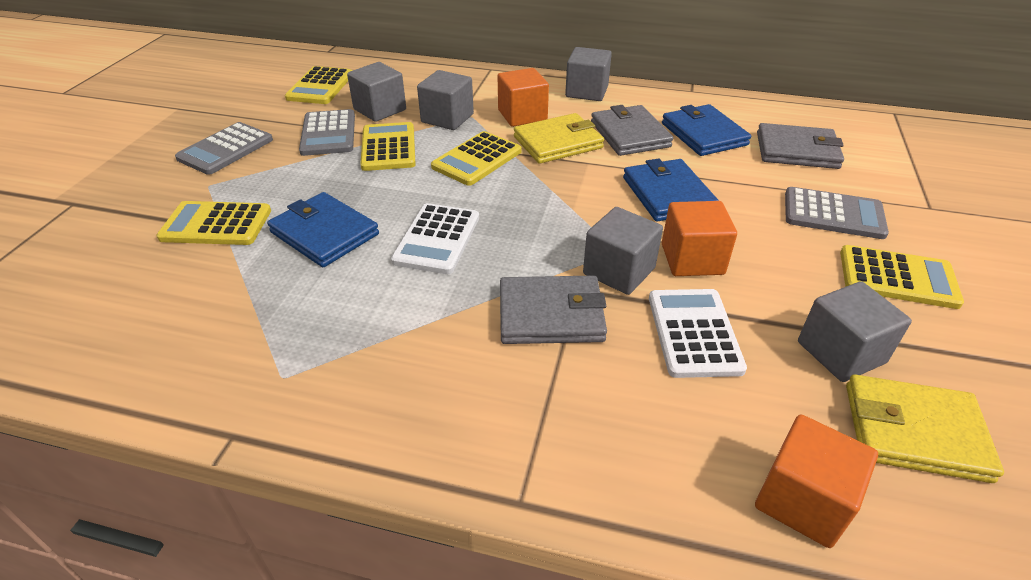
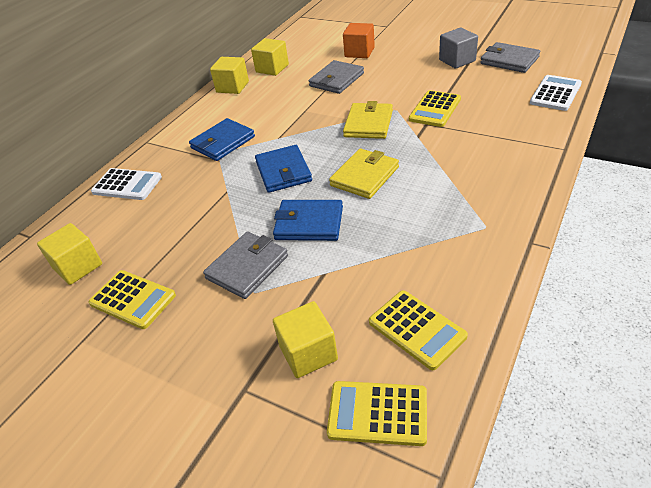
grey calculator: 3 -> 0
grey cube: 5 -> 1
orange cube: 3 -> 1
yellow calculator: 5 -> 4
yellow cube: 0 -> 4

